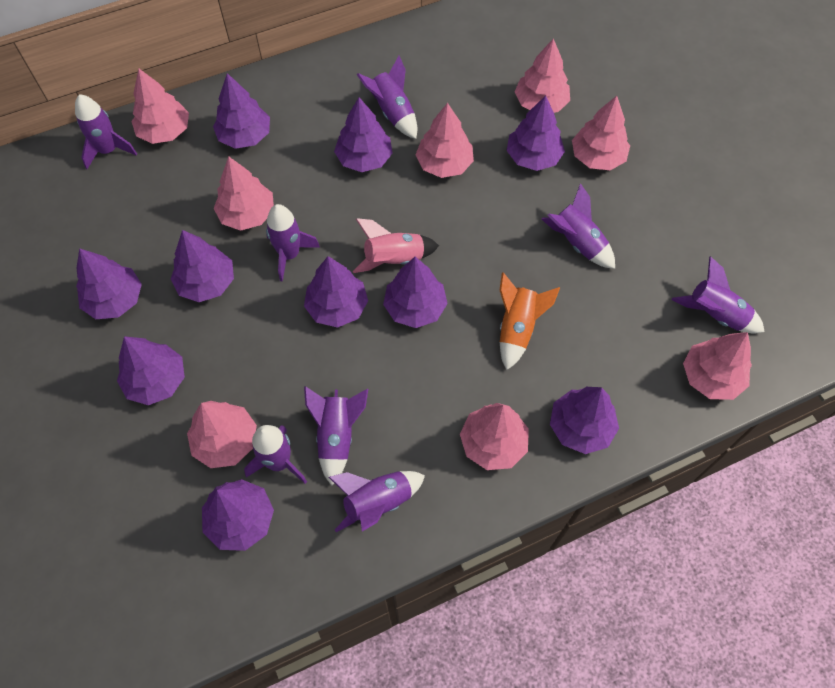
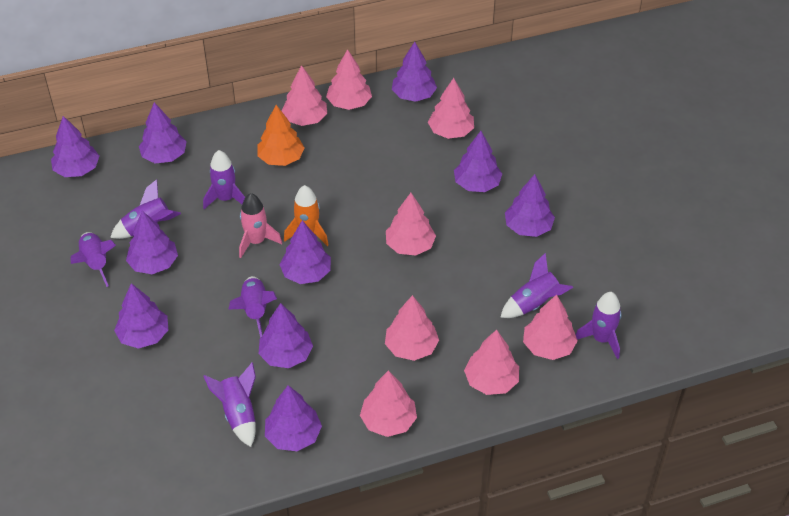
orange tree: 0 -> 1
purple rocket: 8 -> 7

